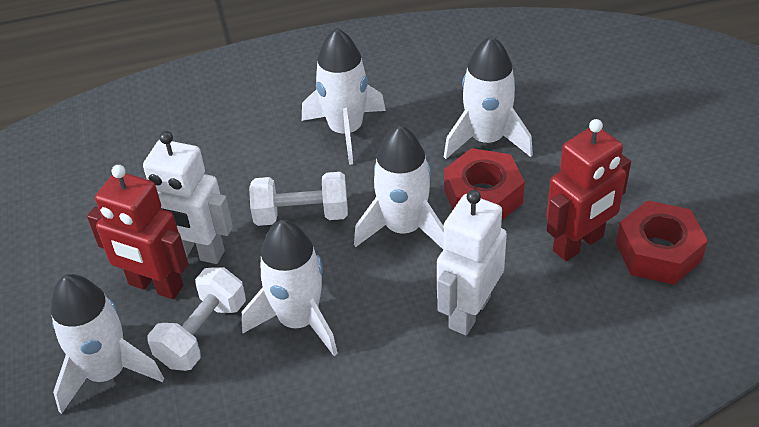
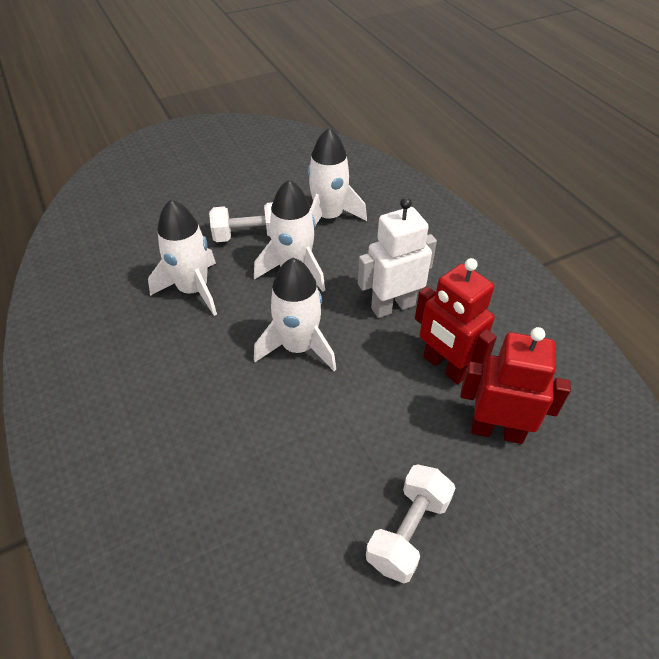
red nut: 2 -> 0
white robot: 2 -> 1
white rocket: 5 -> 4

